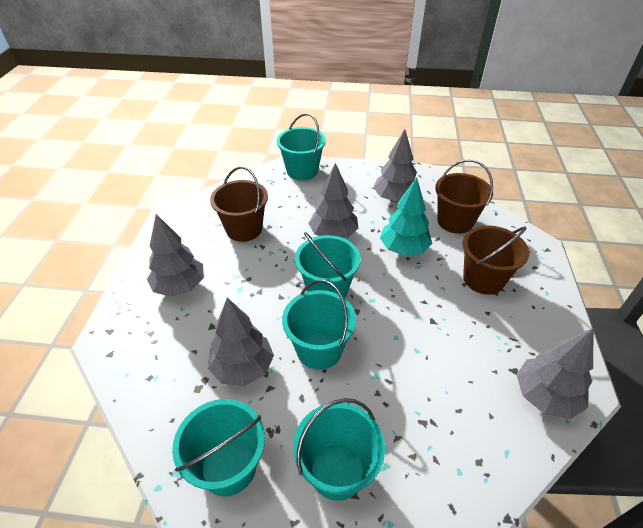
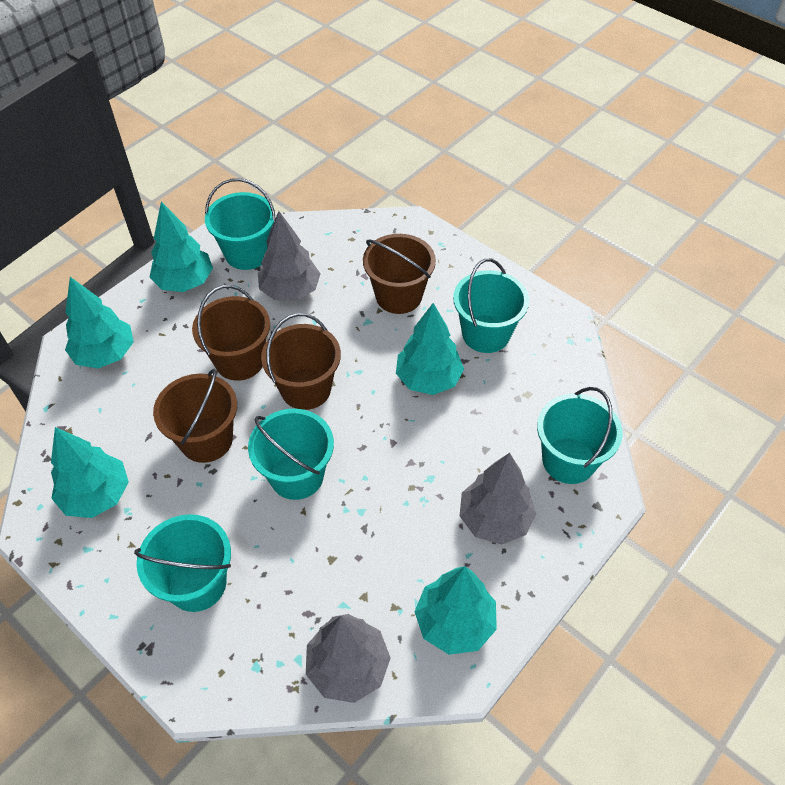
brown bucket: 3 -> 4
grey tree: 5 -> 3
turquoise tree: 1 -> 5

